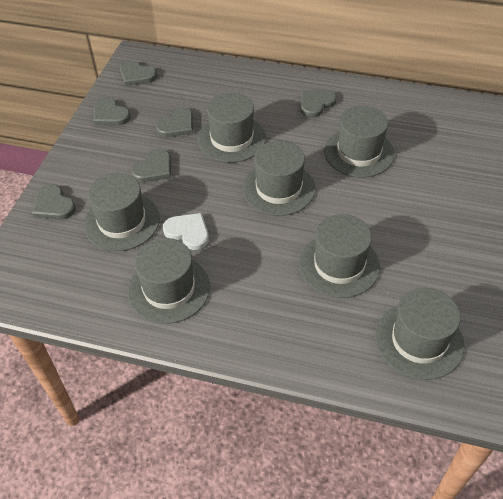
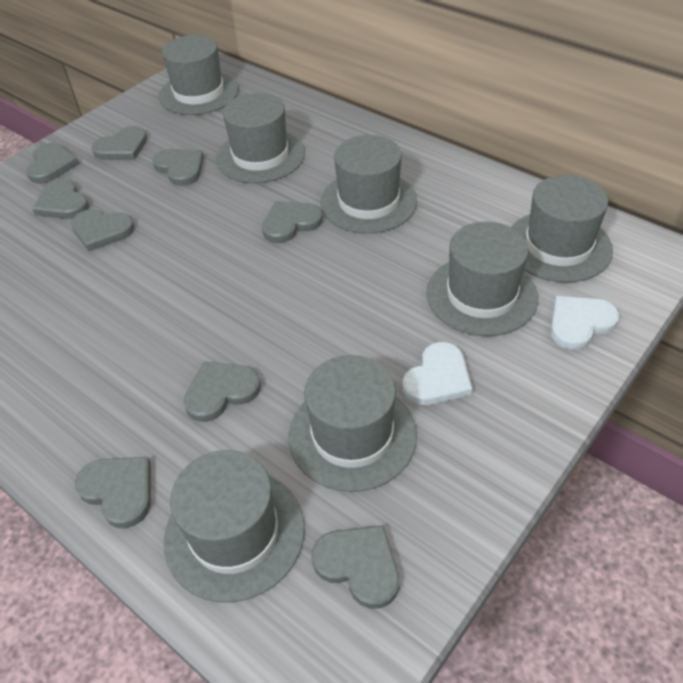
grey heart: 6 -> 9
white heart: 1 -> 2

